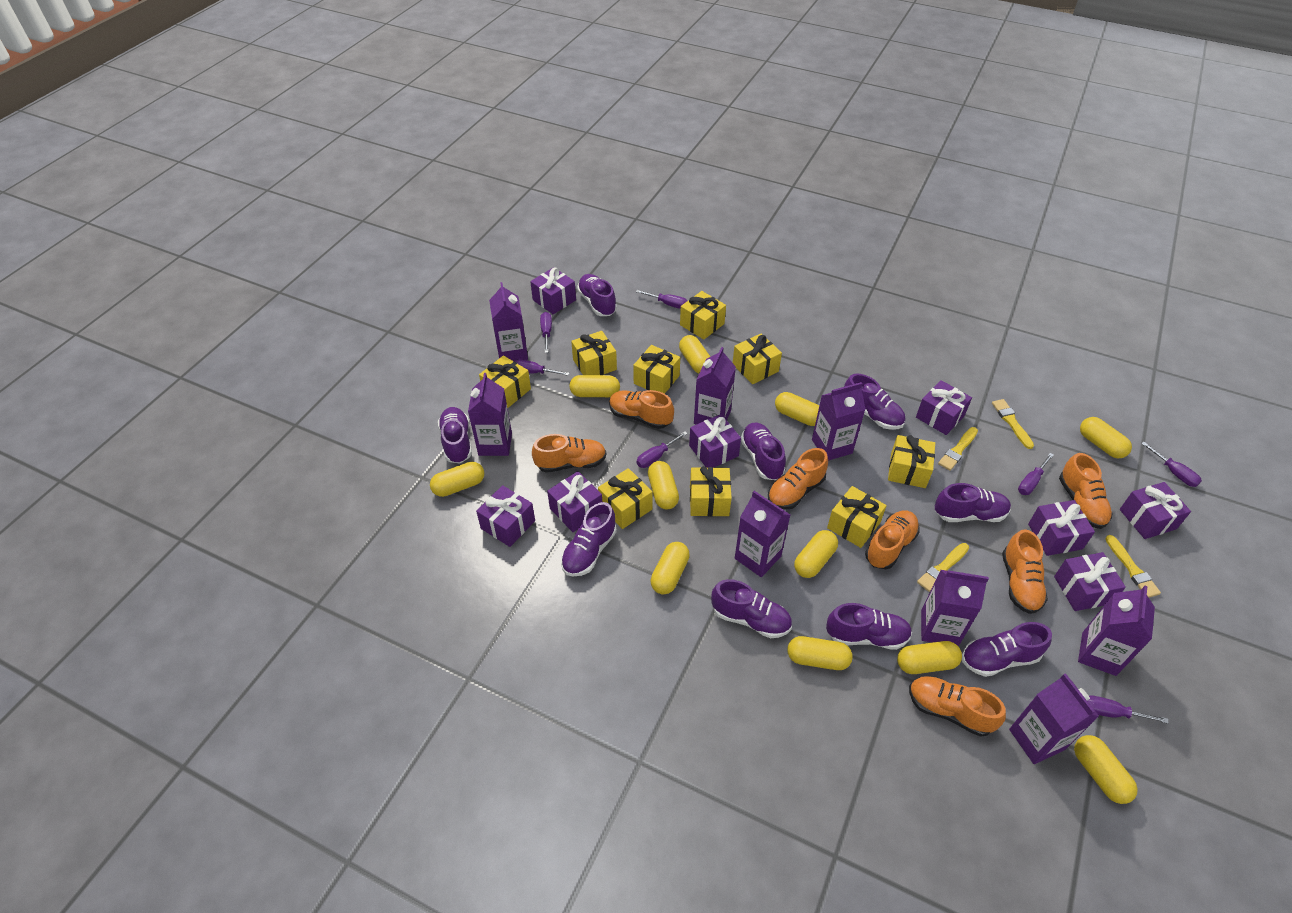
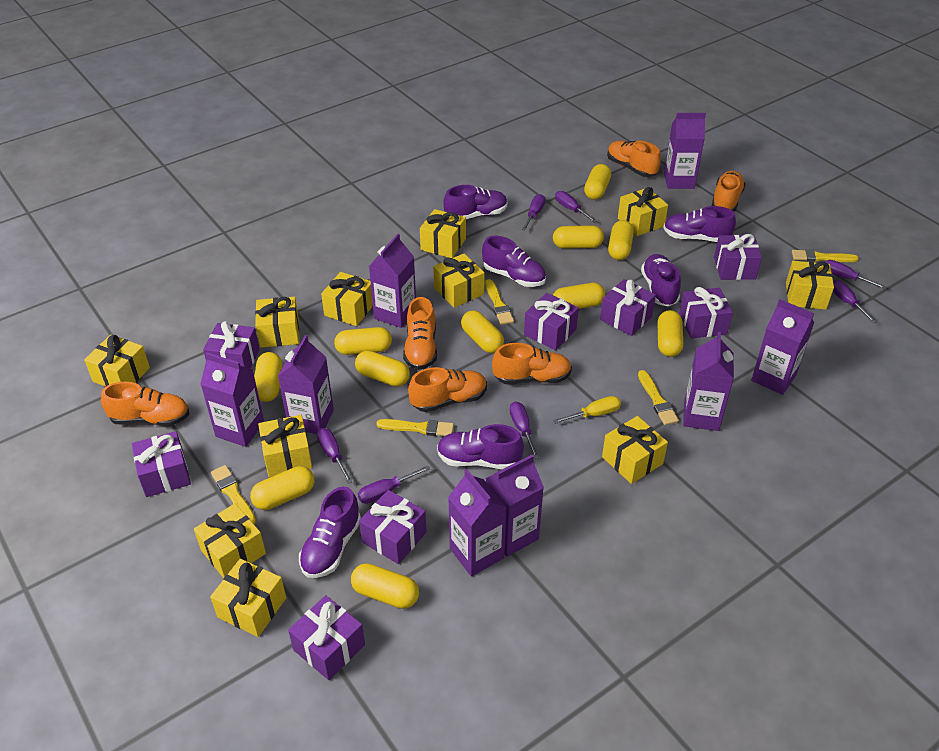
orange shoe: 7 -> 6
purple shoe: 9 -> 6
yellow brush: 4 -> 5
yellow gift: 9 -> 11
yellow screwdriver: 0 -> 1

